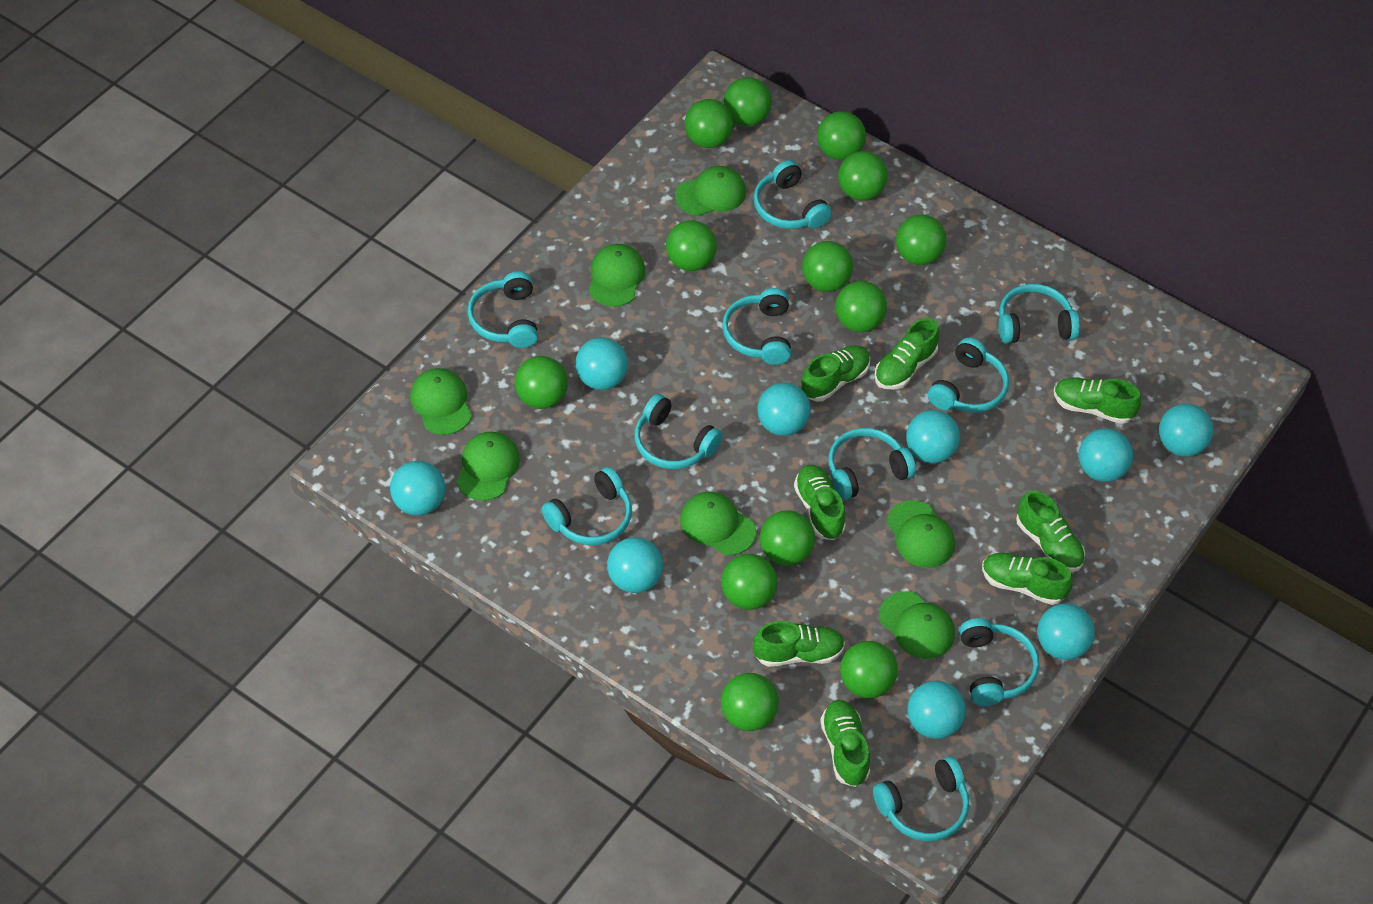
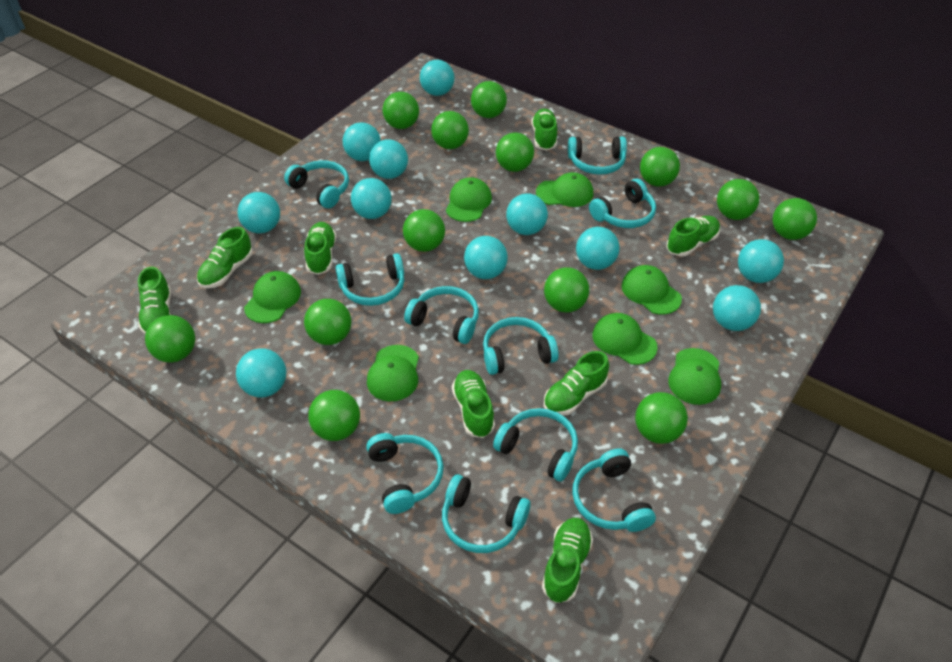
turquoise ball: 9 -> 11

